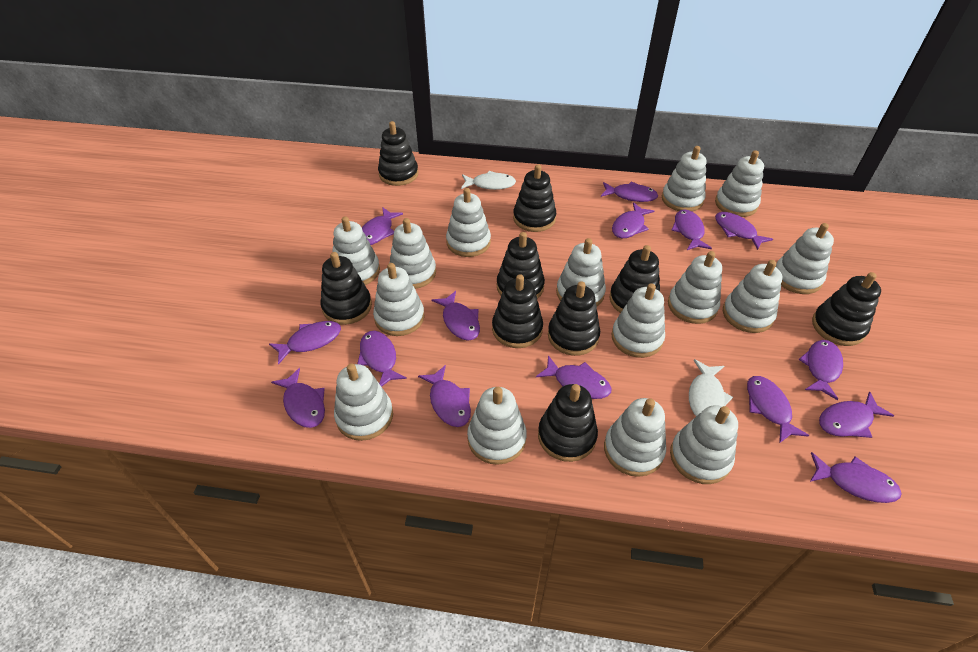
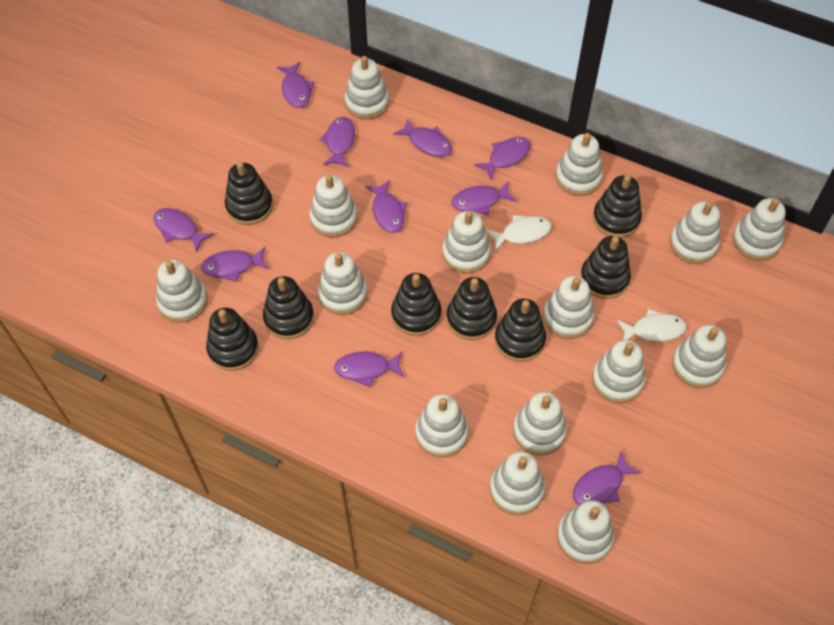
black stacking toy: 9 -> 8
purple fish: 15 -> 10

